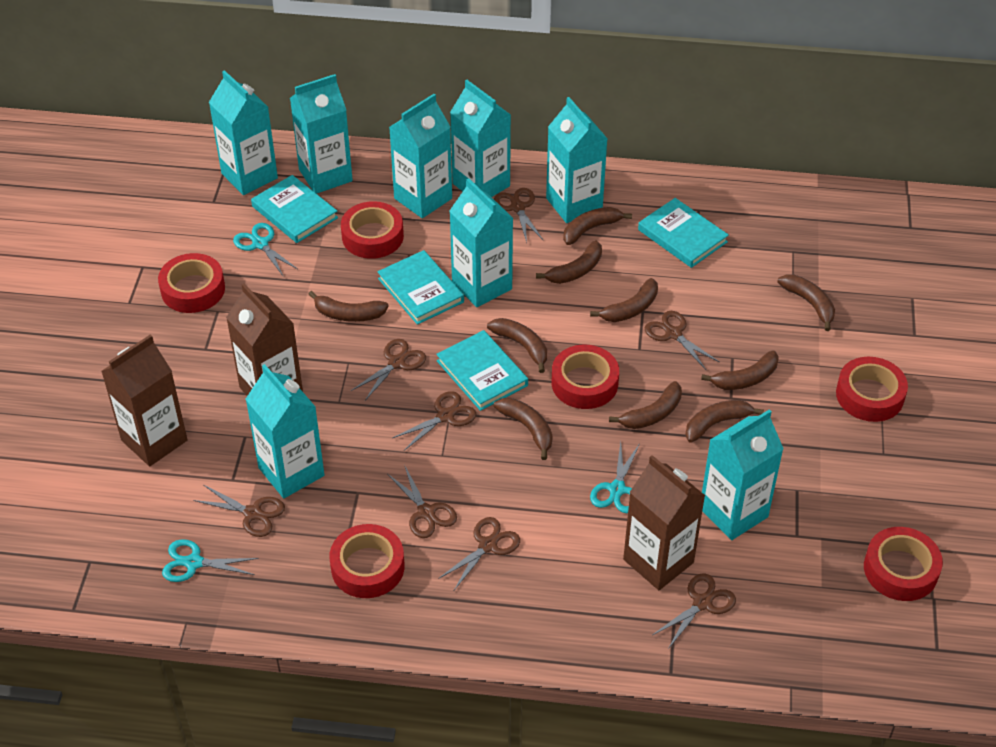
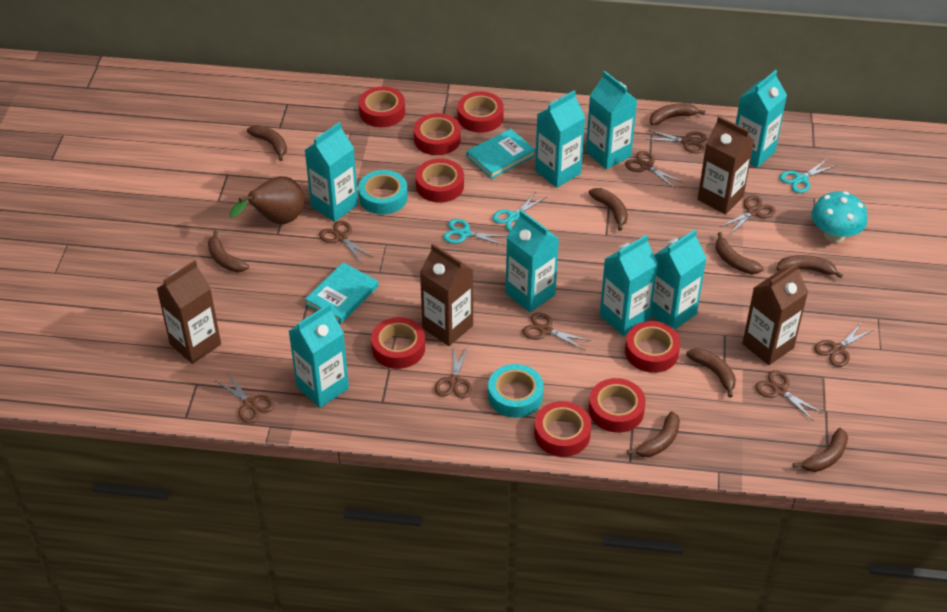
brown banana: 10 -> 9
brown carton: 3 -> 4
brown pear: 0 -> 1
brown scissors: 8 -> 9
red tape: 6 -> 8
turquoise book: 4 -> 2
turquoise mushroom: 0 -> 1
turquoise tape: 0 -> 2

